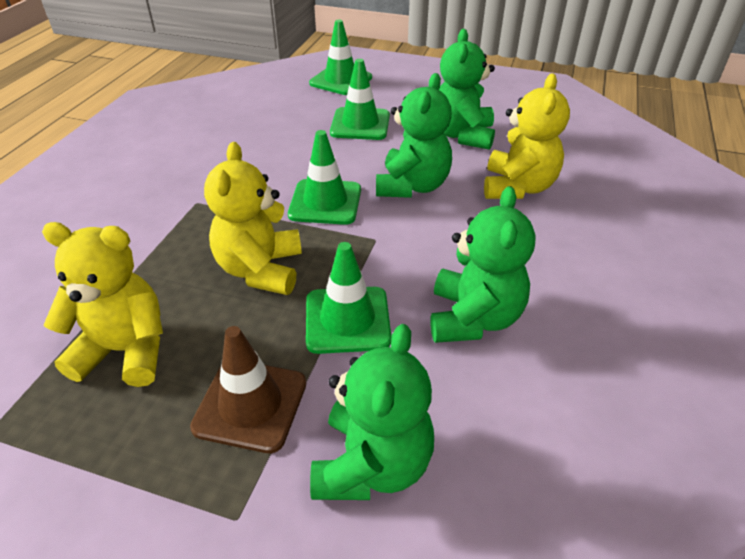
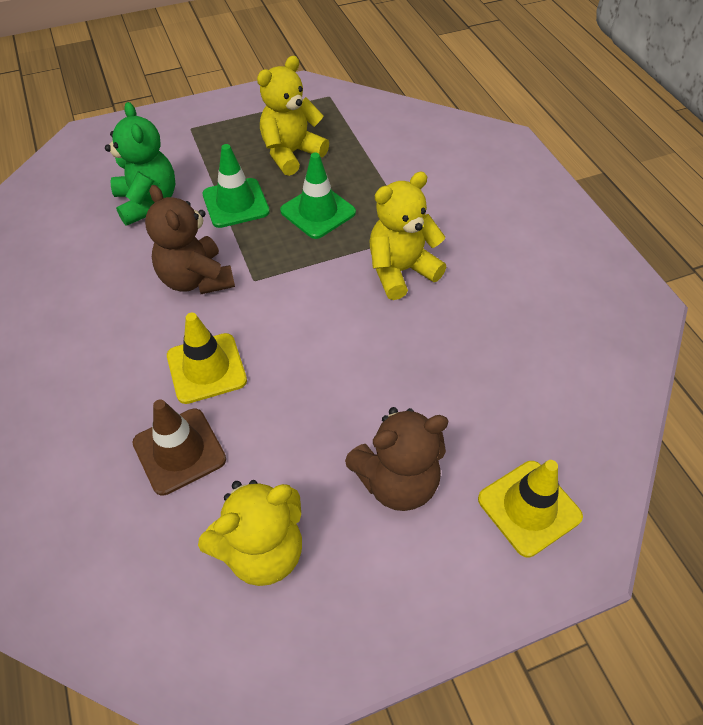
brown teddy bear: 0 -> 2
green teddy bear: 4 -> 1
green traffic cone: 4 -> 2
yellow traffic cone: 0 -> 2

